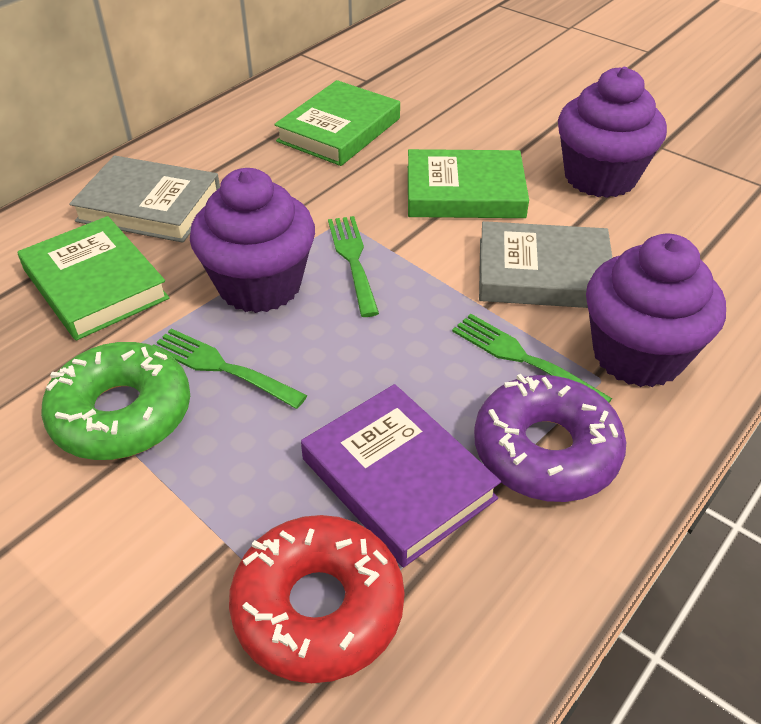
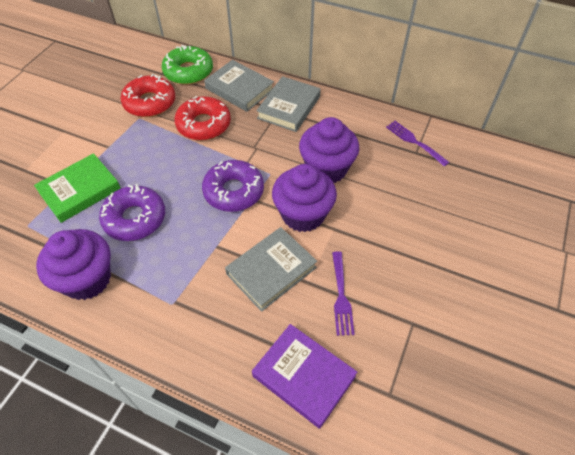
green book: 3 -> 1
green fork: 3 -> 0
grey book: 2 -> 3
purple donut: 1 -> 2
purple fork: 0 -> 2
red donut: 1 -> 2

